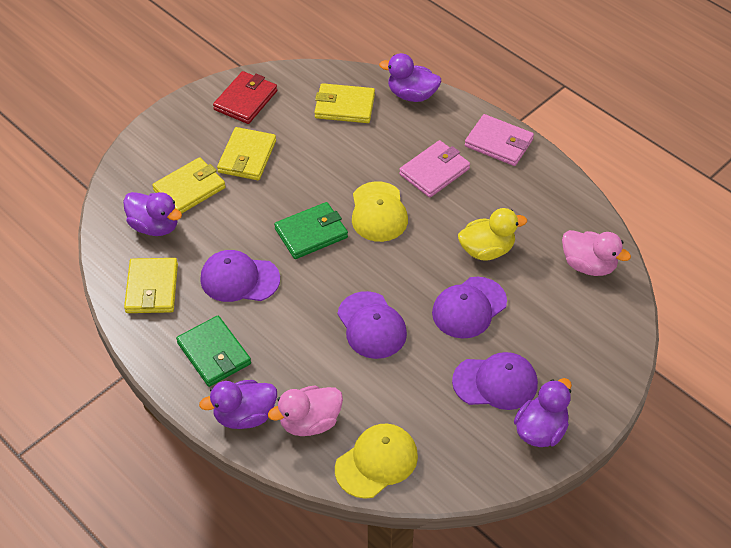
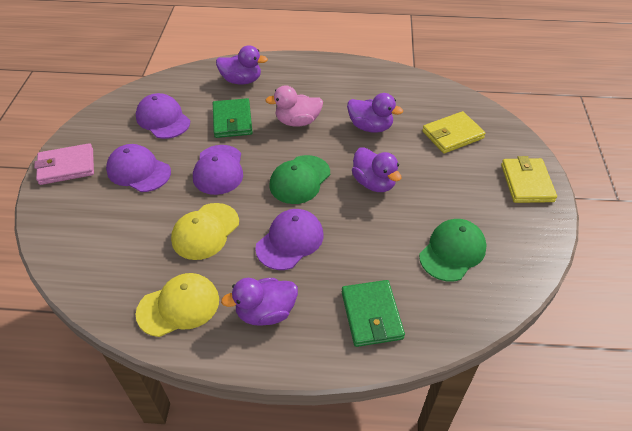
green cap: 0 -> 2
pink duck: 2 -> 1
pink wallet: 2 -> 1
red wallet: 1 -> 0
yellow duck: 1 -> 0
yellow wallet: 4 -> 2

